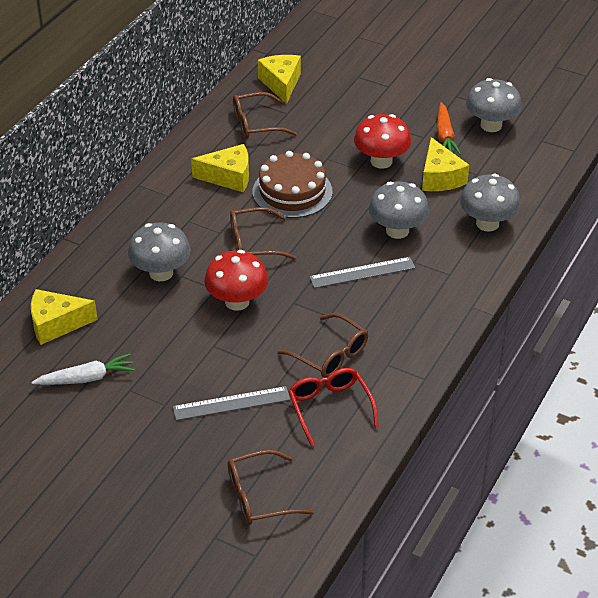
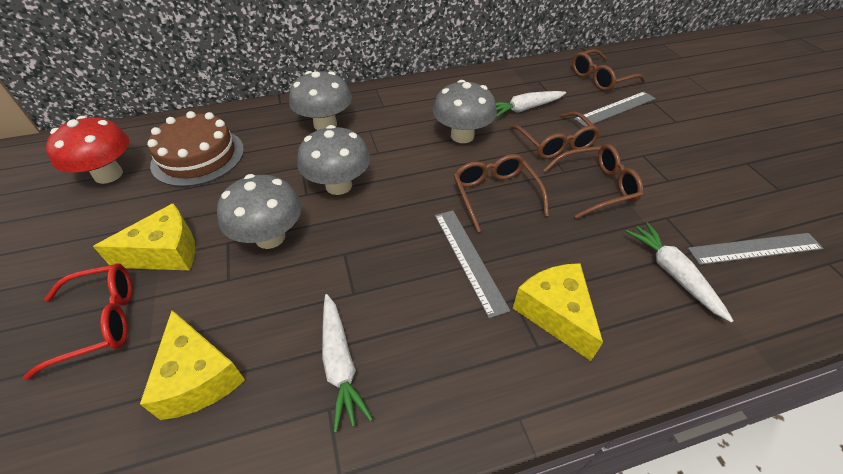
grey ruler: 2 -> 3
orange carrot: 1 -> 0
red mushroom: 2 -> 1
white carrot: 1 -> 3
yellow cheese: 4 -> 3

